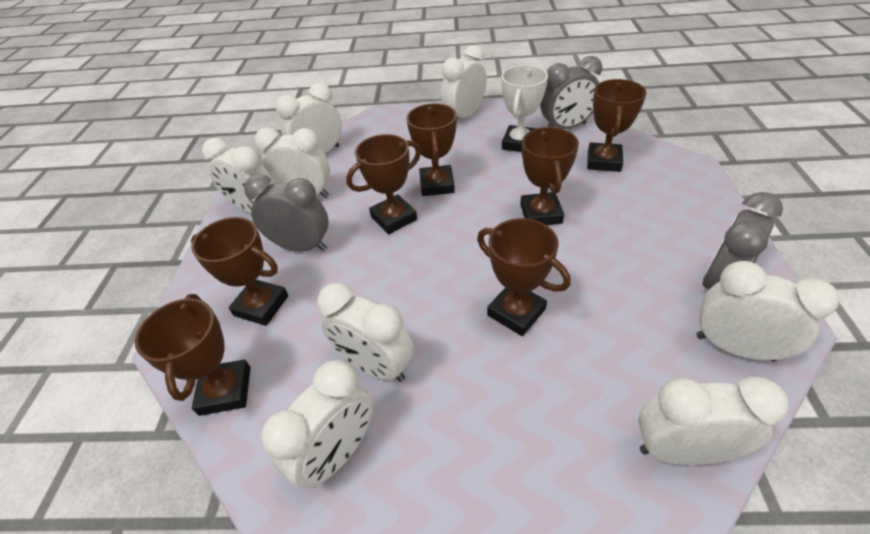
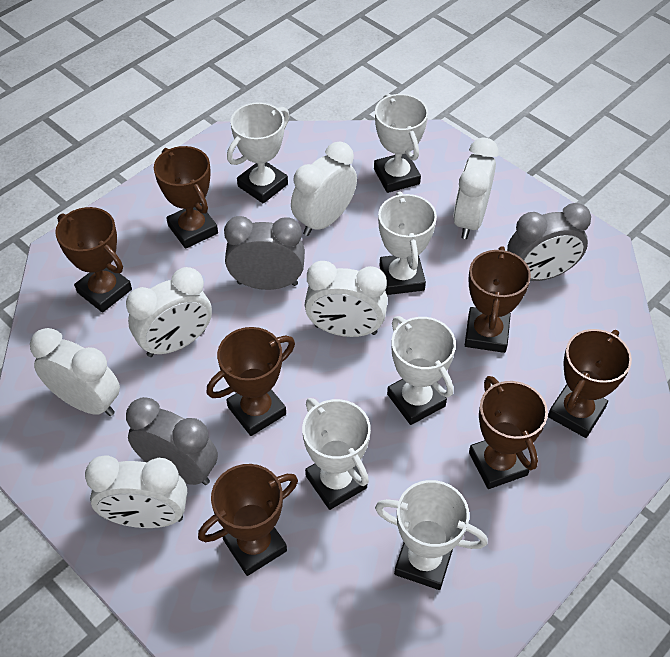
white clock: 8 -> 6
white trophy: 1 -> 6

